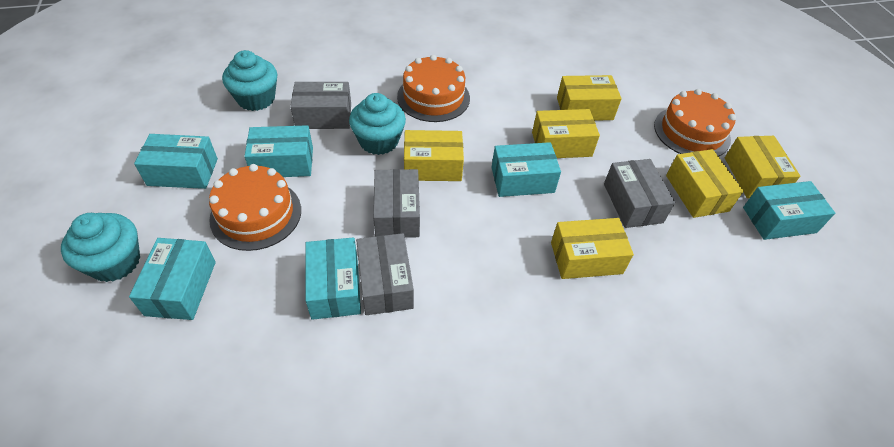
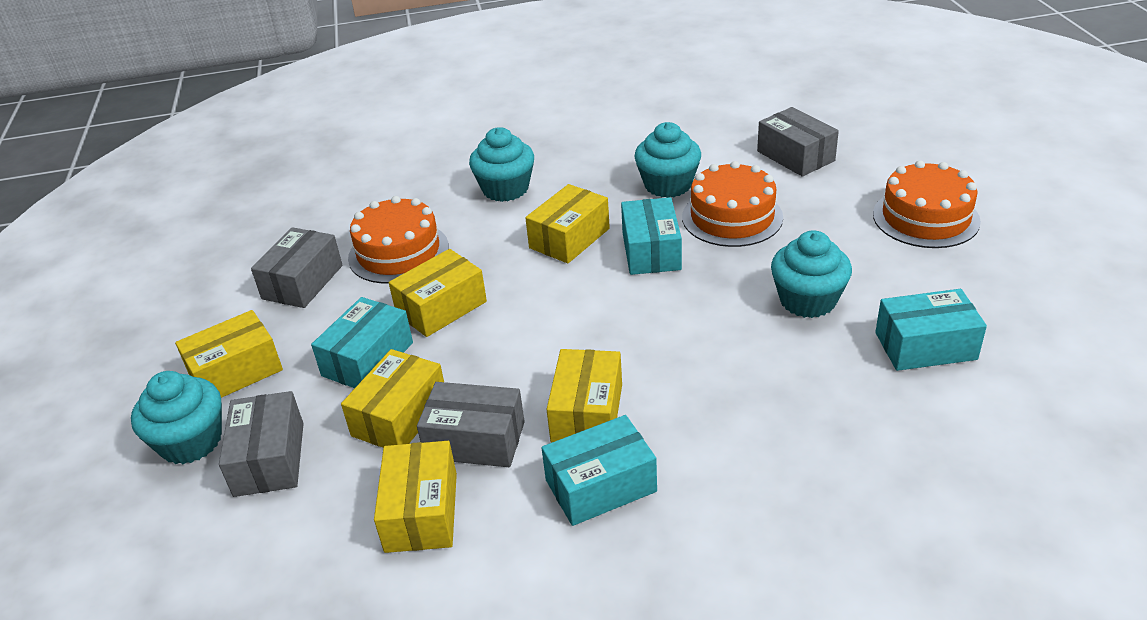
turquoise box: 6 -> 4
turquoise cupcake: 3 -> 4

